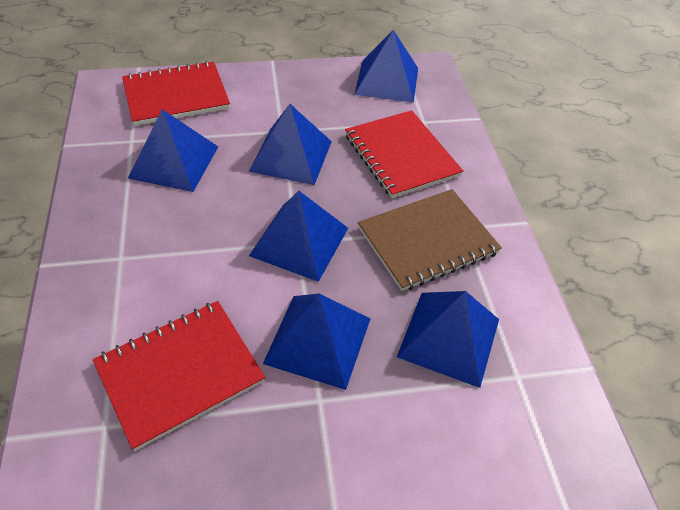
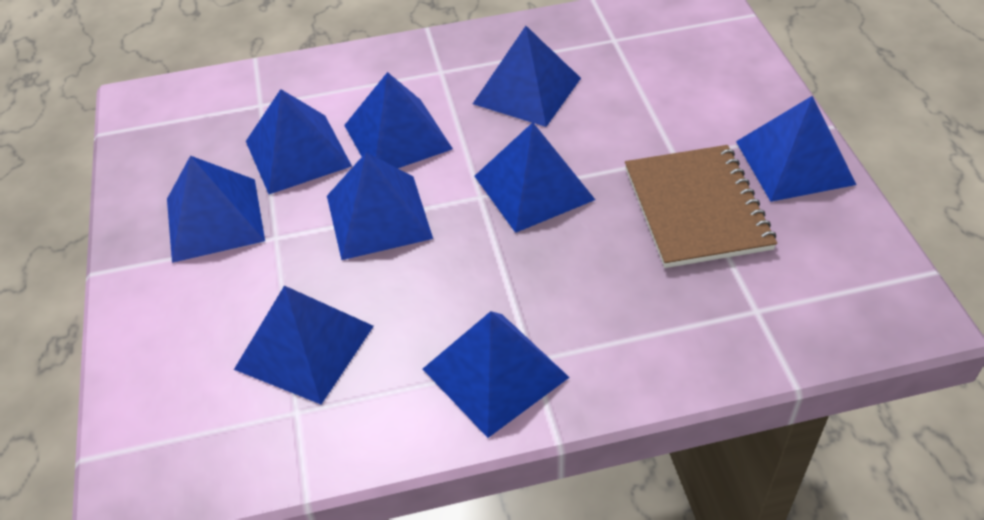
blue pyramid: 6 -> 9
red notebook: 3 -> 0

